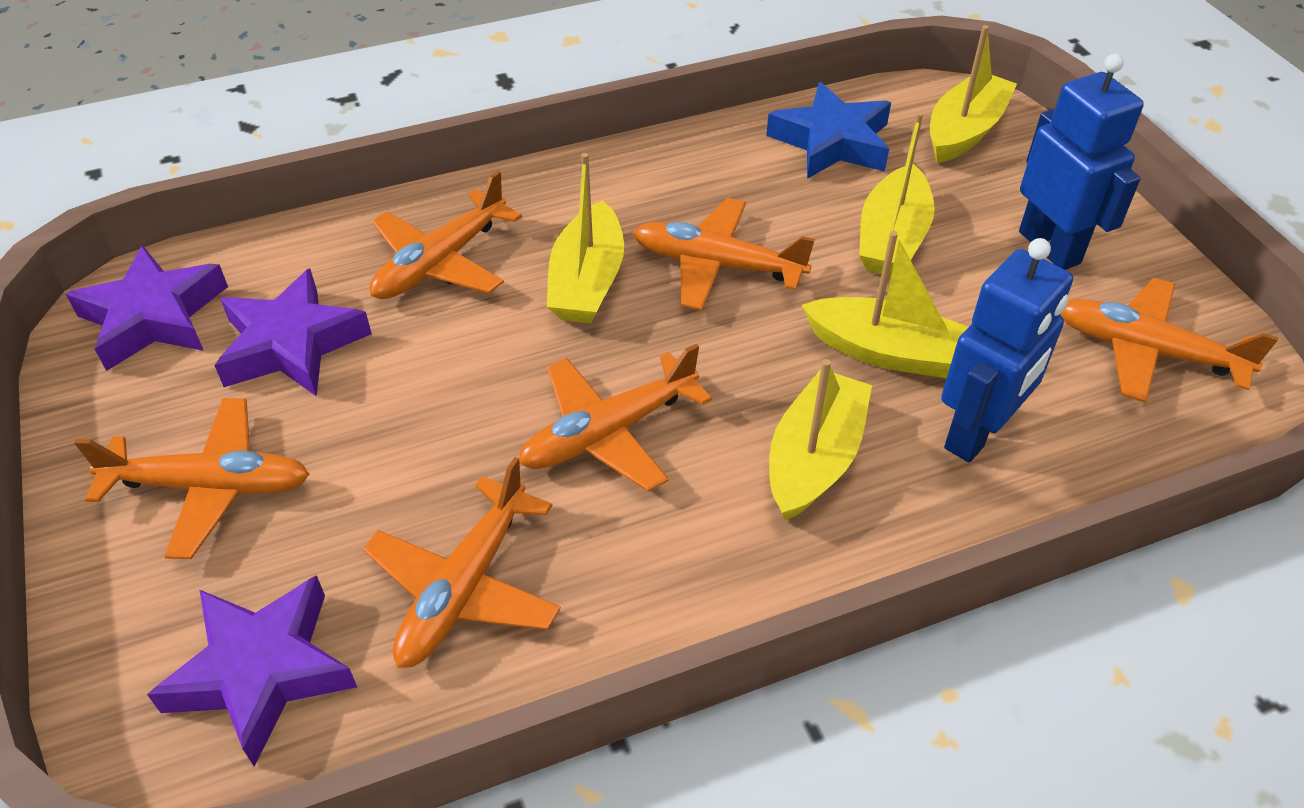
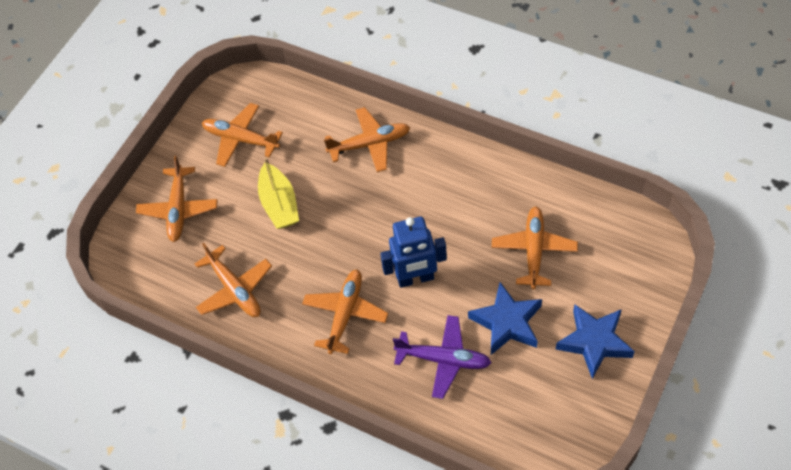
blue robot: 2 -> 1
blue star: 1 -> 2
purple plane: 0 -> 1
purple star: 3 -> 0
yellow boat: 5 -> 1

